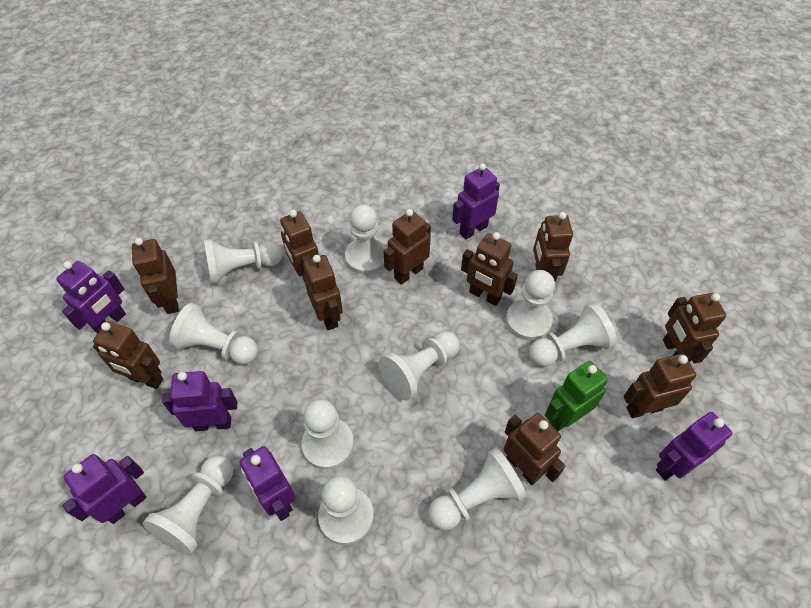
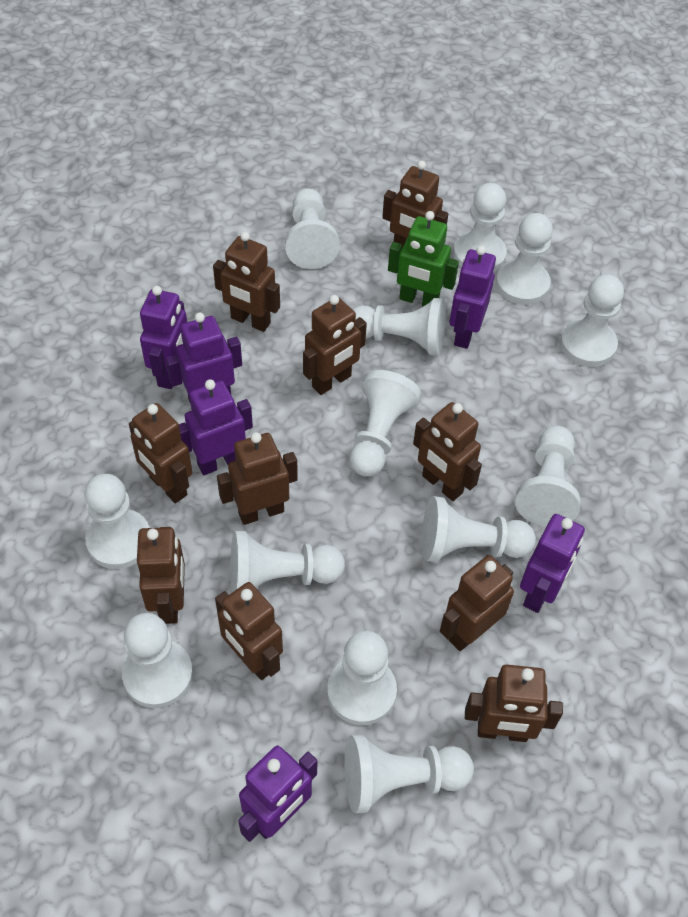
white pawn: 10 -> 13

